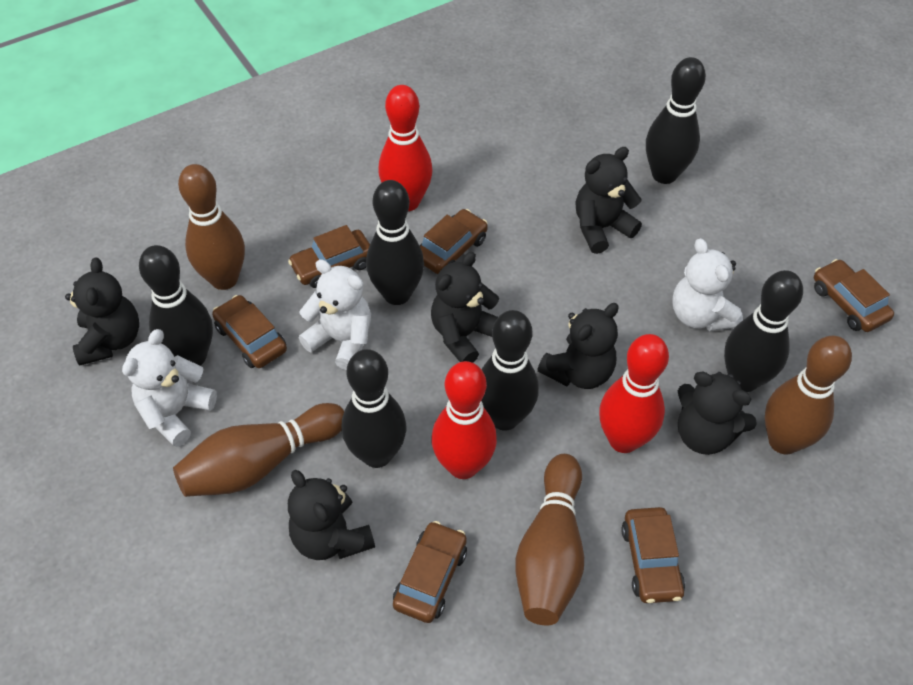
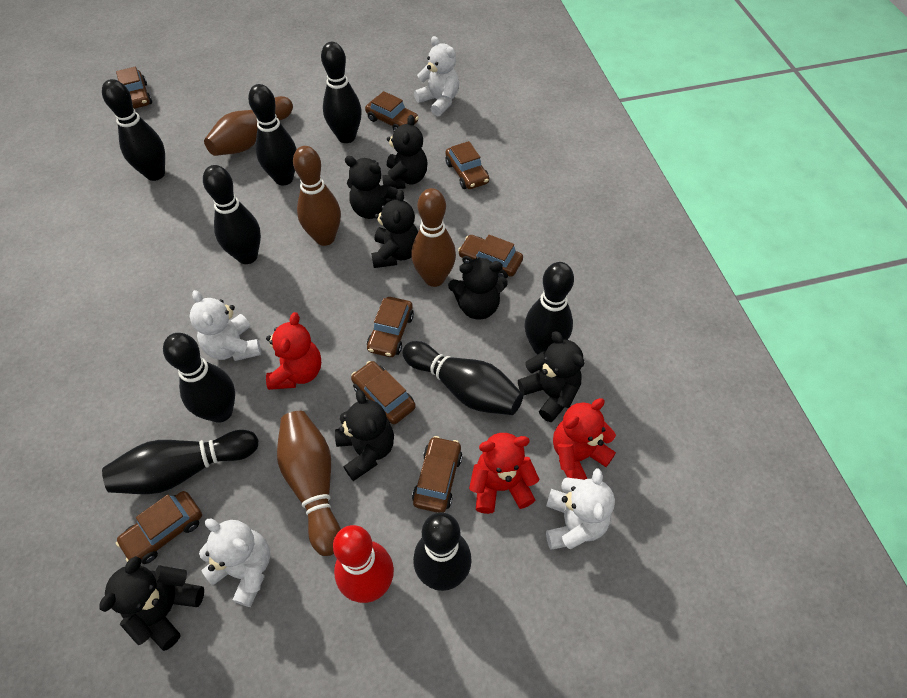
black bowling pin: 6 -> 9
black teddy bear: 6 -> 7
brown car: 6 -> 8
red bowling pin: 3 -> 1
red teddy bear: 0 -> 3
white teddy bear: 3 -> 4

